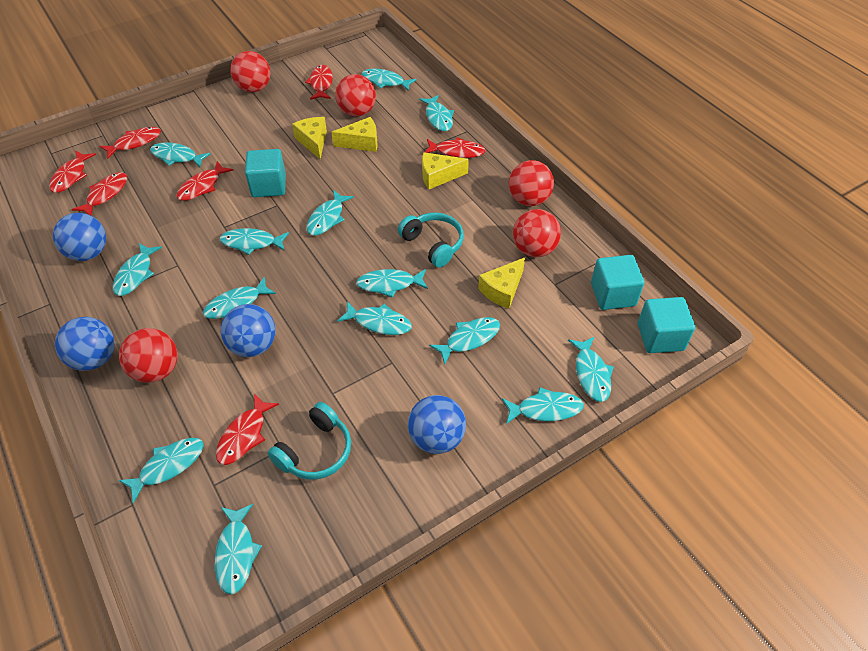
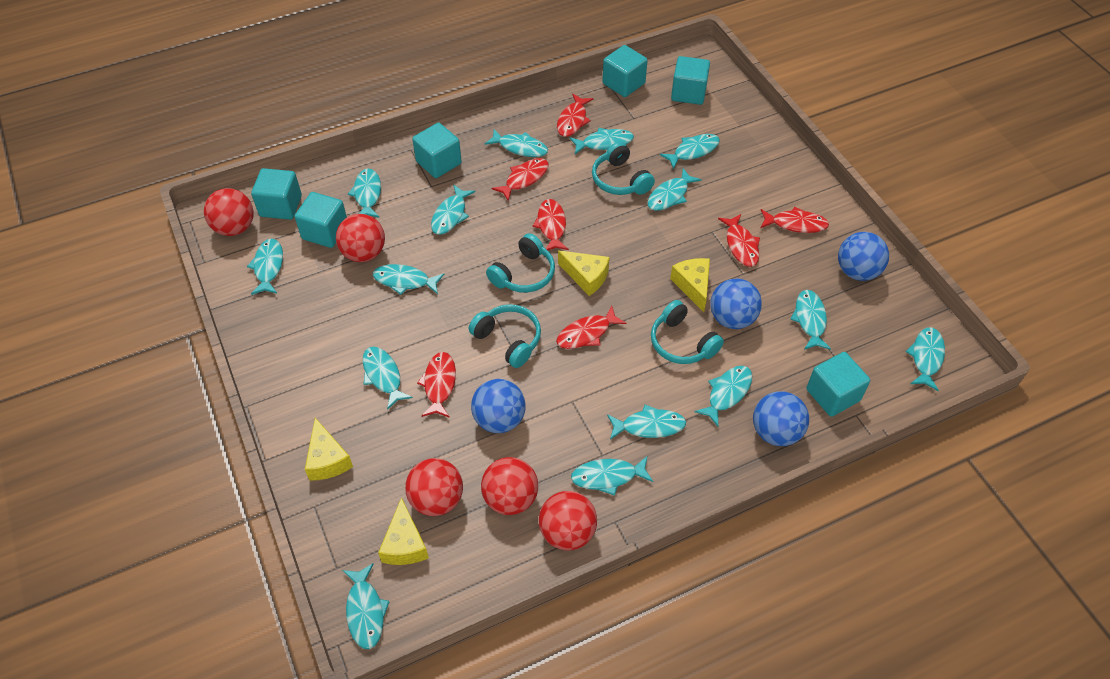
turquoise cube: 3 -> 6
turquoise fish: 14 -> 15
turquoise headphones: 2 -> 4

